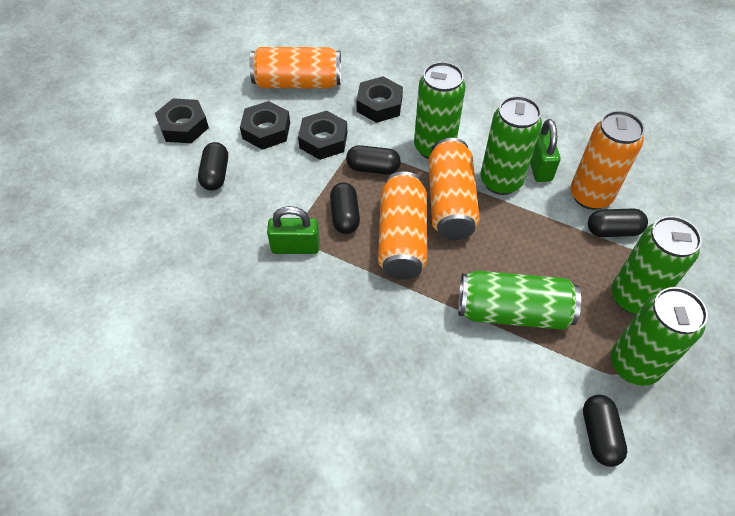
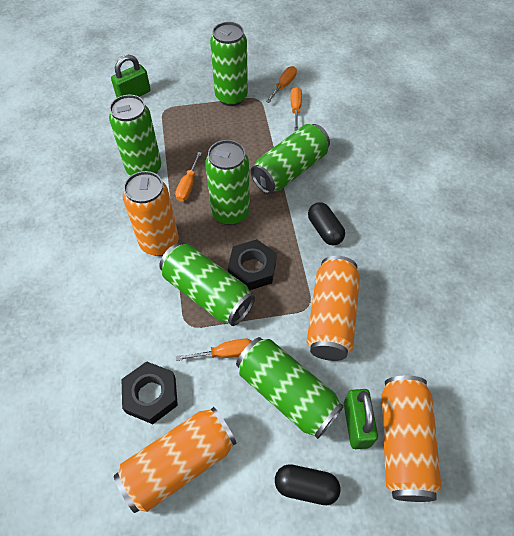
black capsule: 5 -> 2
black nut: 4 -> 2
green can: 5 -> 6
orange screwdriver: 0 -> 4

